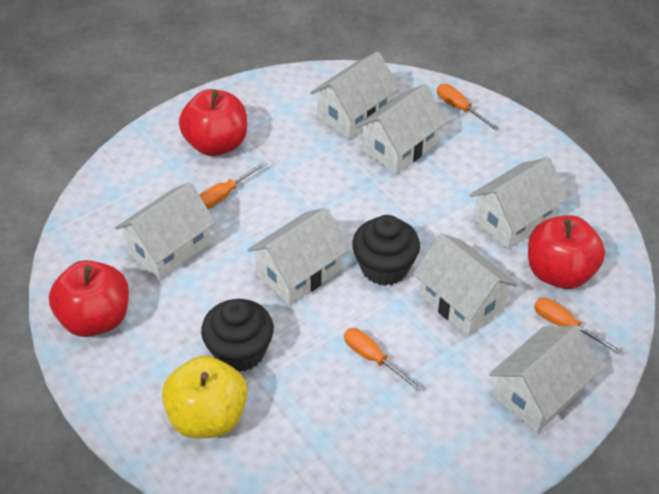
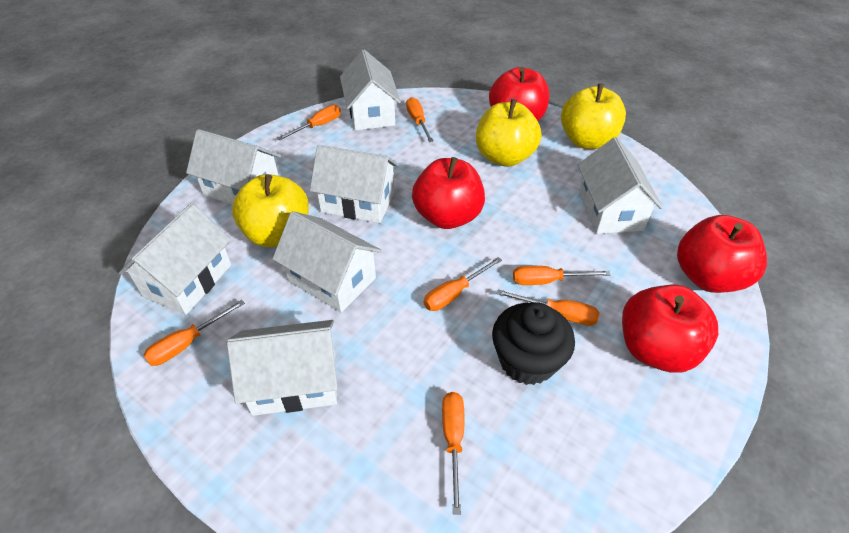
black cupcake: 2 -> 1
orange screwdriver: 4 -> 7
red apple: 3 -> 4
yellow apple: 1 -> 3

